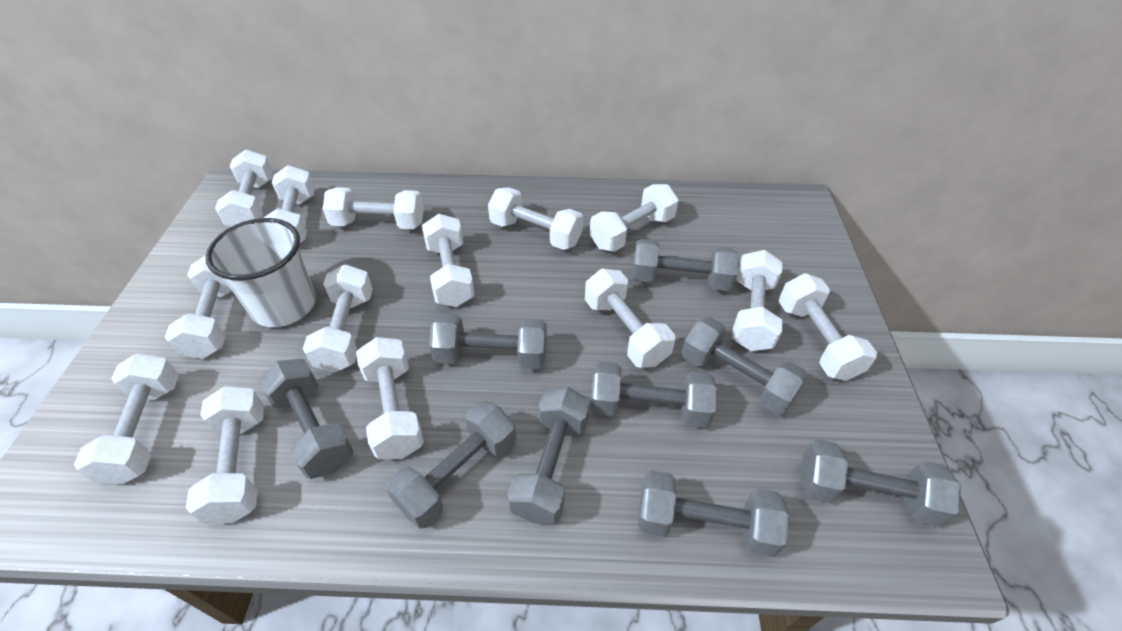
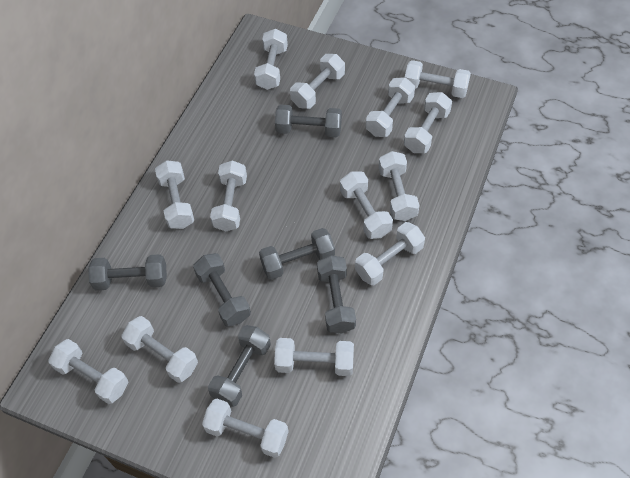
grey dumbbell: 9 -> 6
white cup: 1 -> 0

